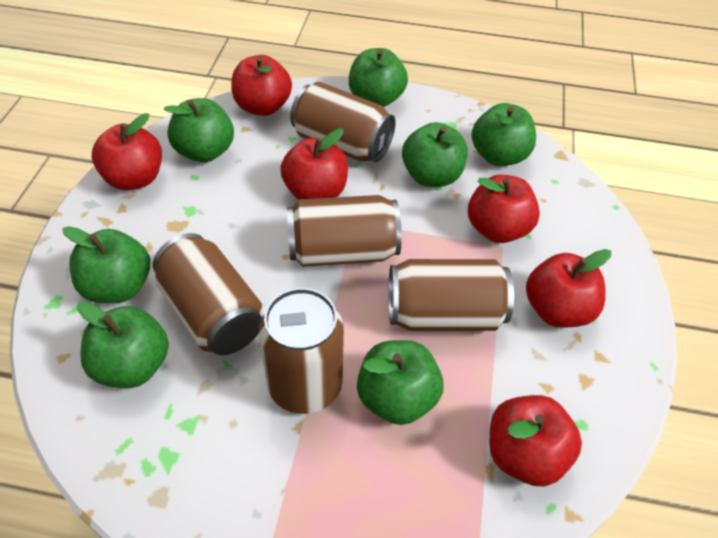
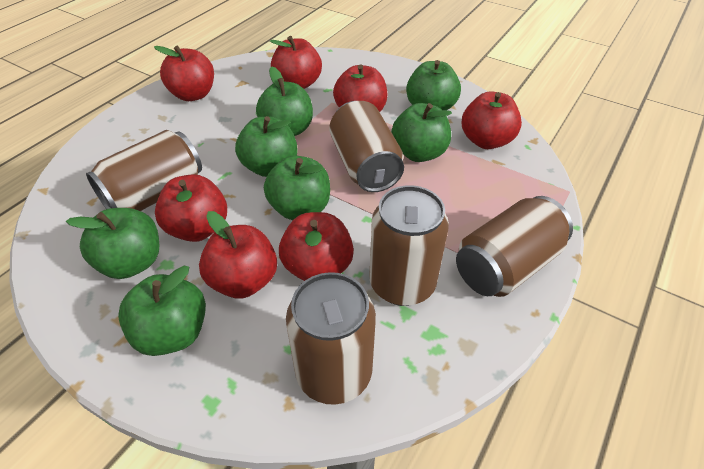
red apple: 6 -> 7

